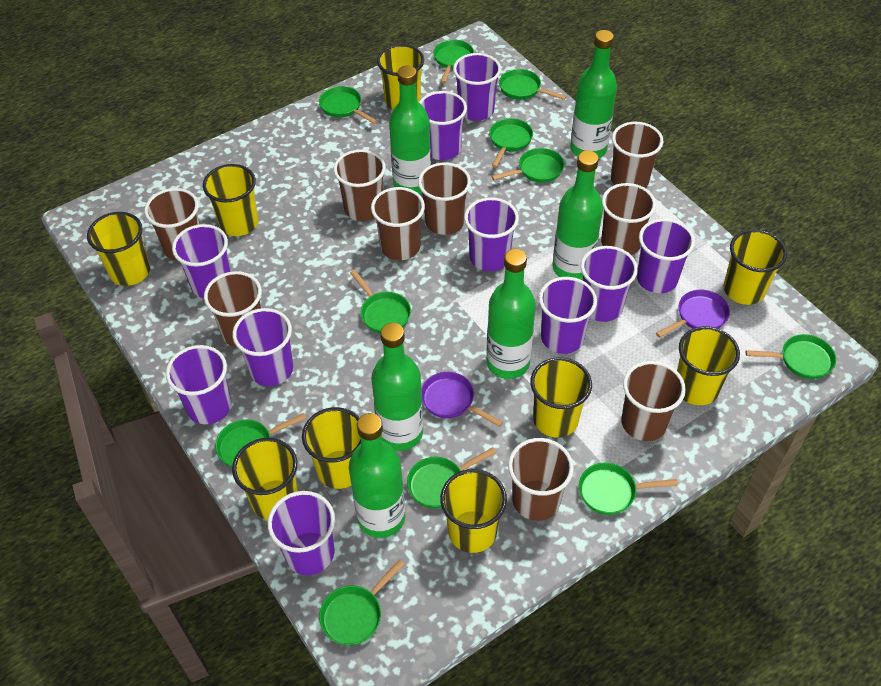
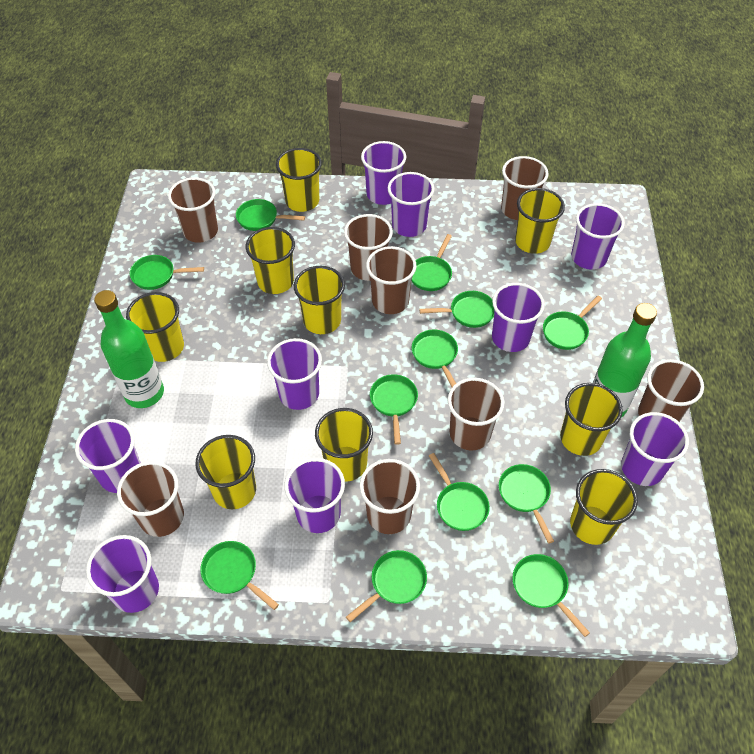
brown cup: 9 -> 8
green bottle: 6 -> 2
green pan: 11 -> 12
purple cup: 10 -> 9
purple pan: 2 -> 0

